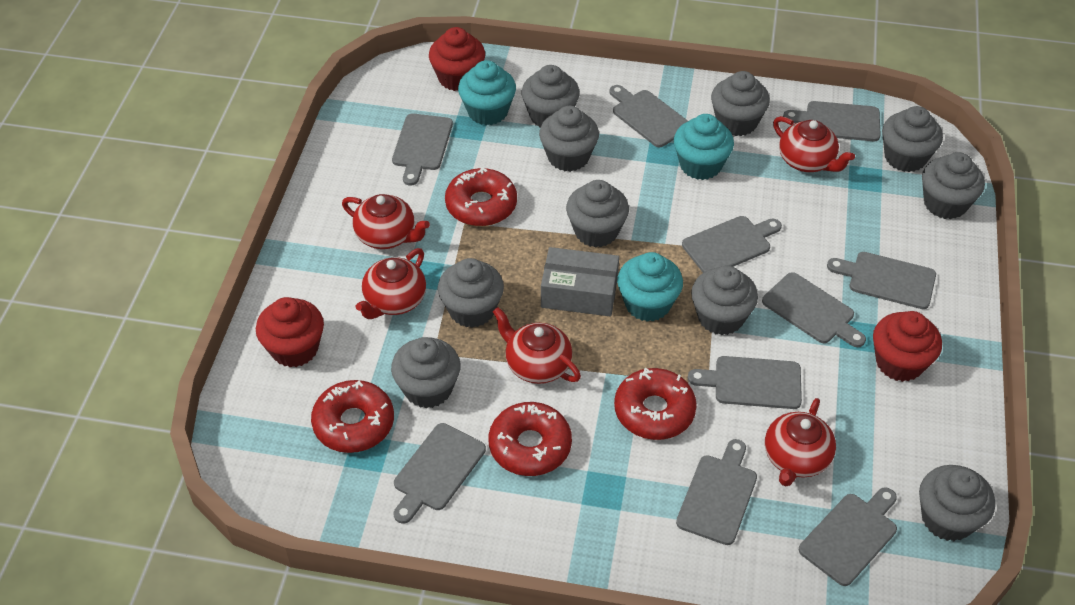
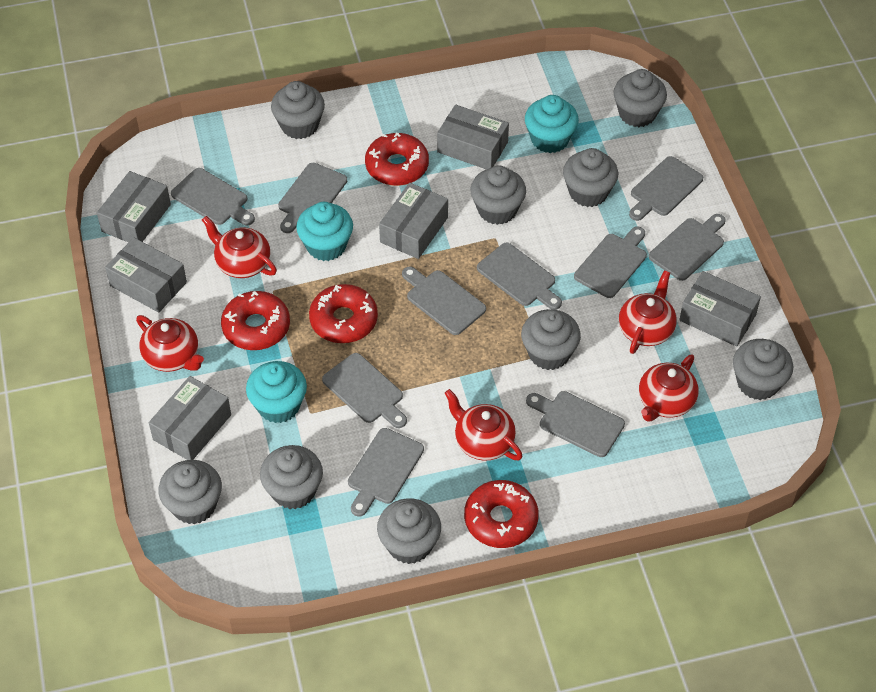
grey box: 1 -> 6
grey cupcake: 10 -> 9
red cupcake: 3 -> 0

